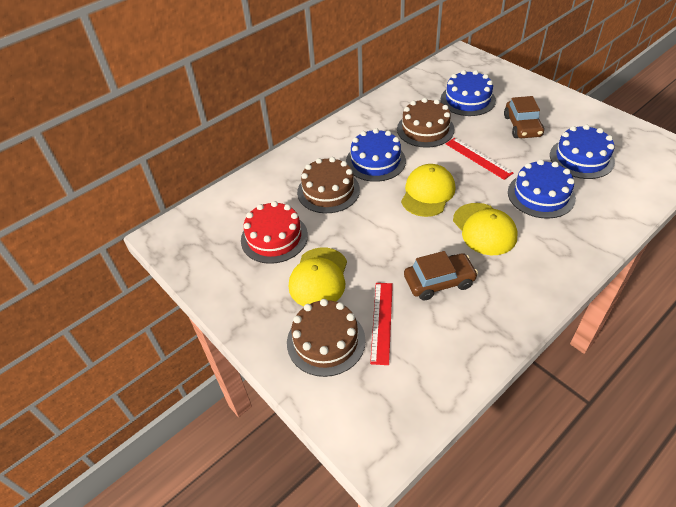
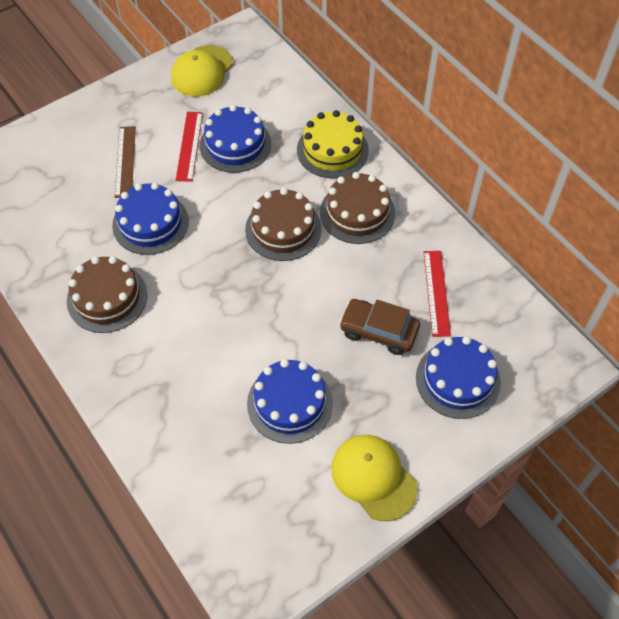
brown car: 2 -> 1
brown ruler: 0 -> 1
red cake: 1 -> 0
yellow cake: 0 -> 1
yellow cap: 3 -> 2

